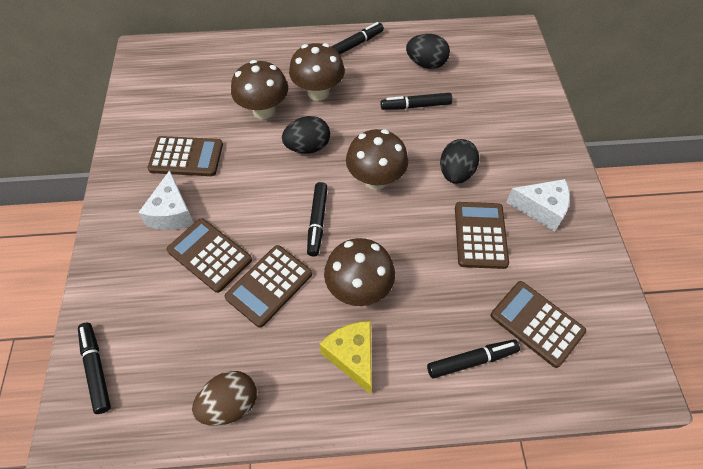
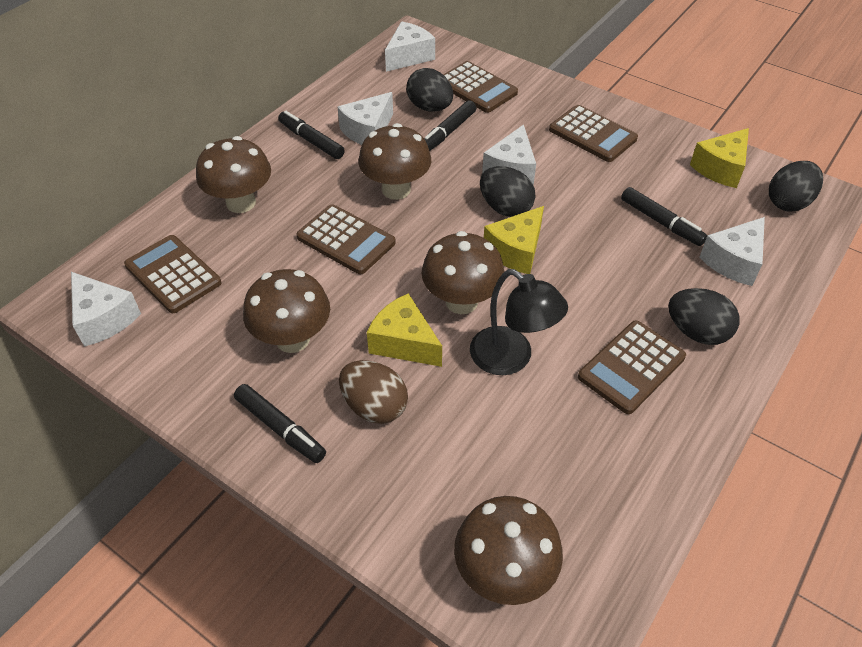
black egg: 3 -> 4
black lamp: 0 -> 1
black marker: 5 -> 4
brown mushroom: 4 -> 5
white cheese: 2 -> 5
yellow cheese: 1 -> 3

